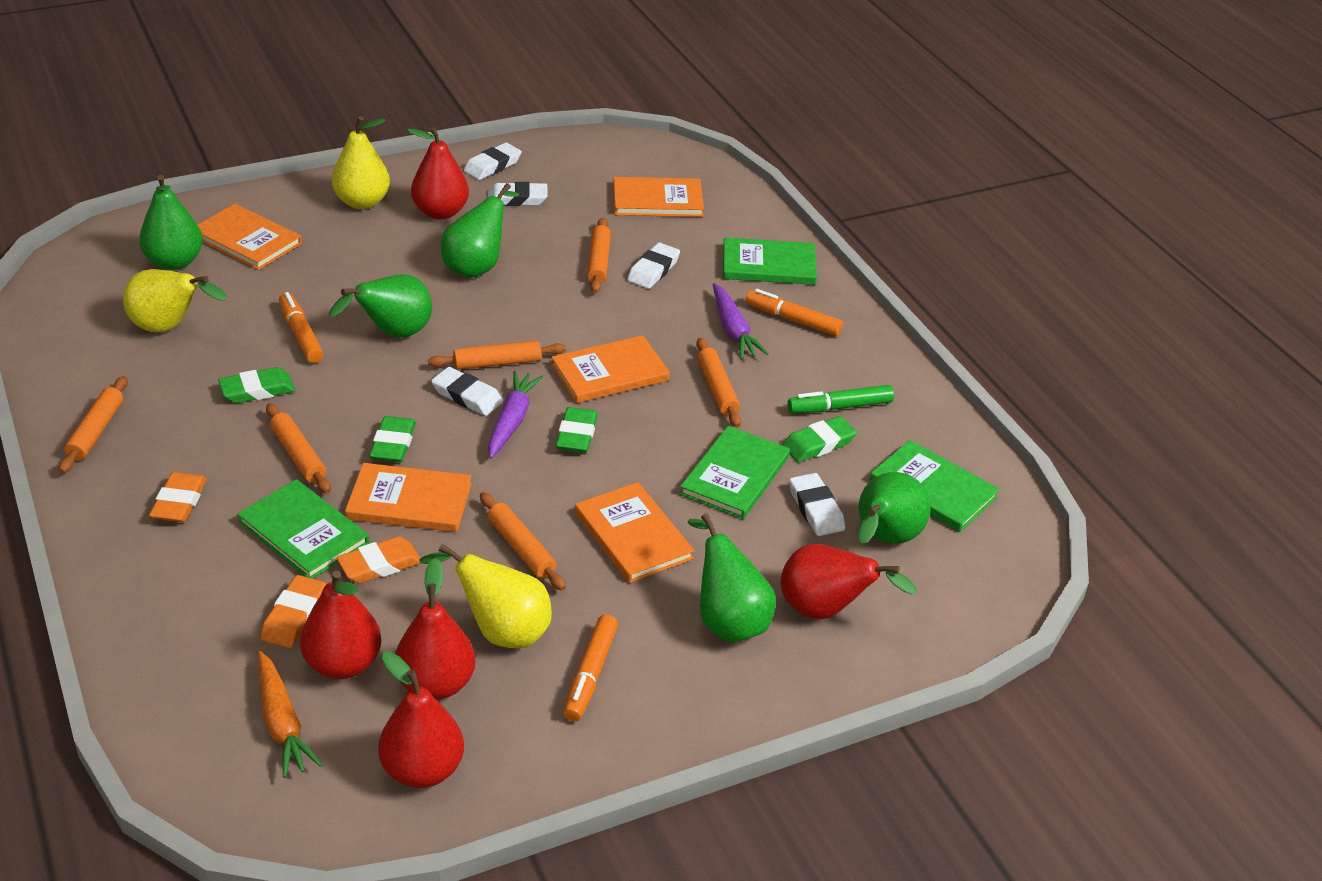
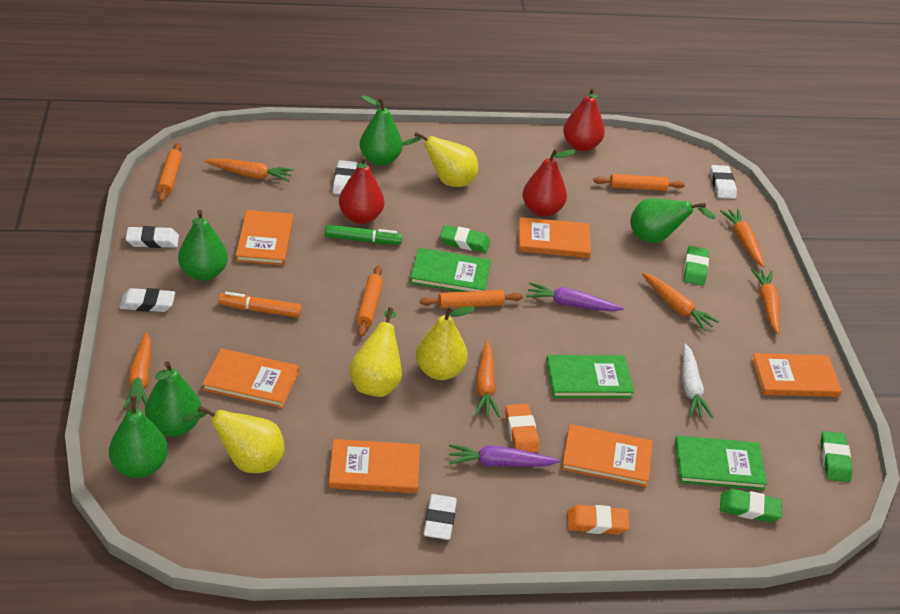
green book: 4 -> 3
orange book: 5 -> 6
orange carrot: 1 -> 6
orange eraser: 3 -> 2
orange marker: 3 -> 1
orange rolling pin: 6 -> 4
red pear: 5 -> 3
white carrot: 0 -> 1
yellow pear: 3 -> 4

